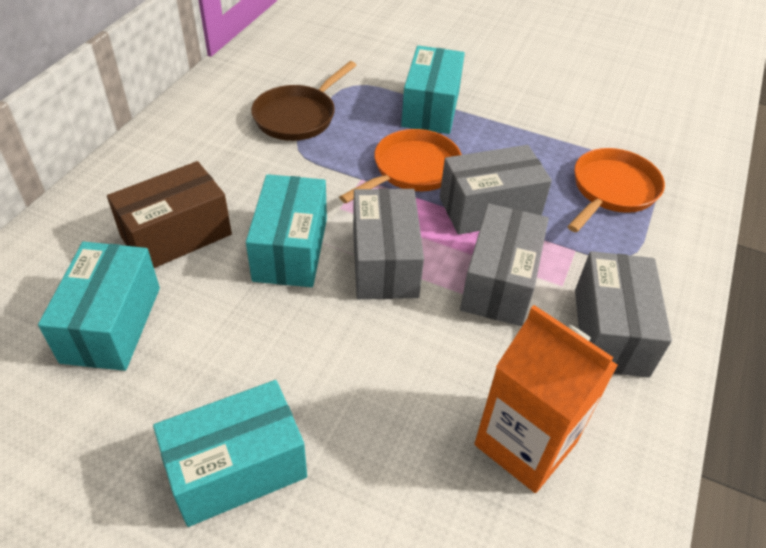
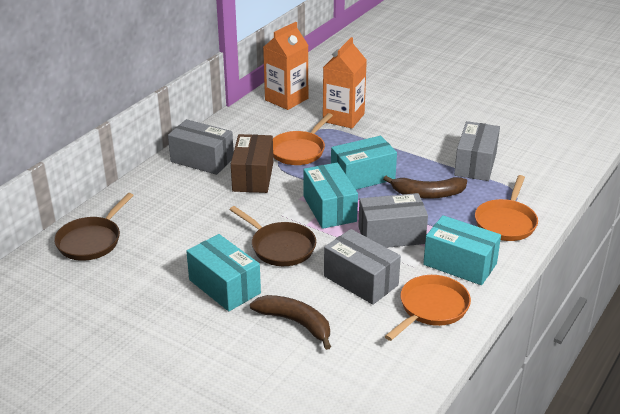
brown banana: 0 -> 2
brown pan: 1 -> 2
orange carton: 1 -> 2
orange pan: 2 -> 3

